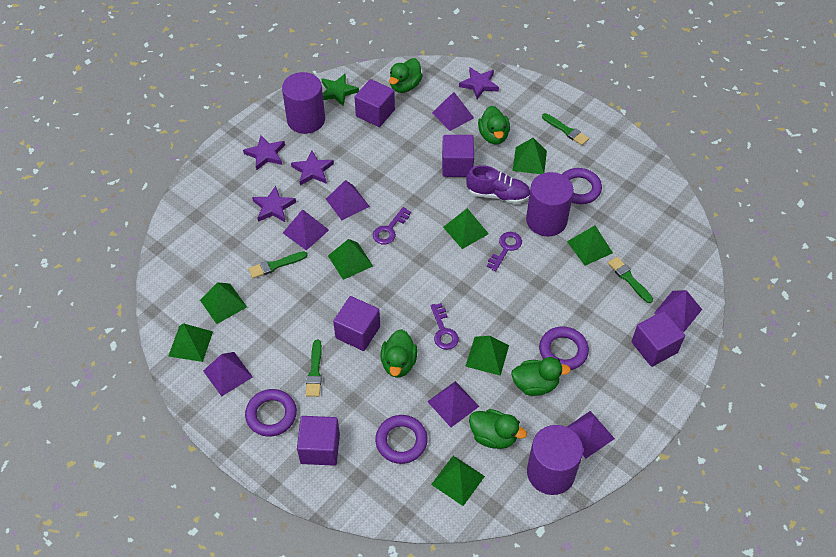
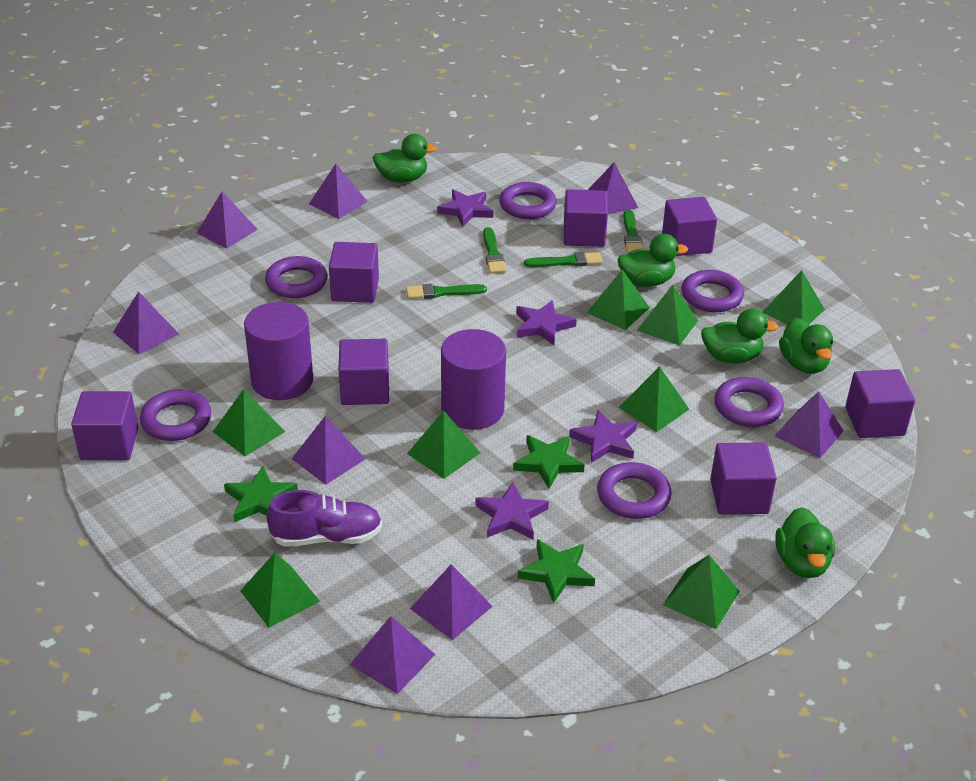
green star: 1 -> 3
purple cube: 5 -> 7
purple cylinder: 3 -> 2
purple key: 3 -> 0
purple pyramid: 7 -> 8
purple ring: 4 -> 6

